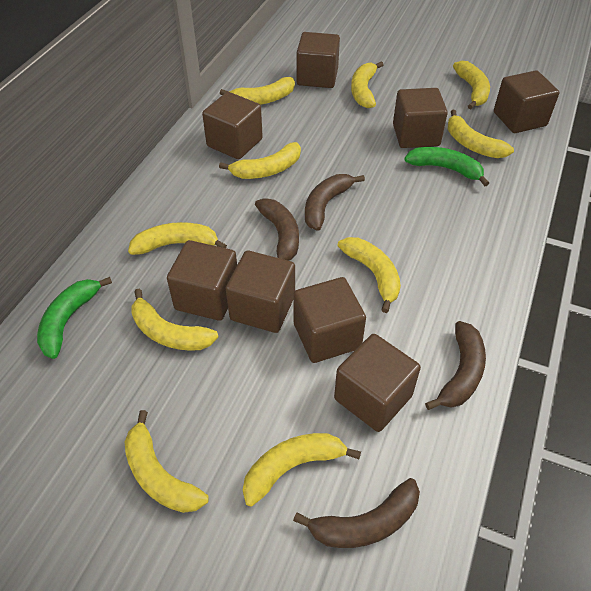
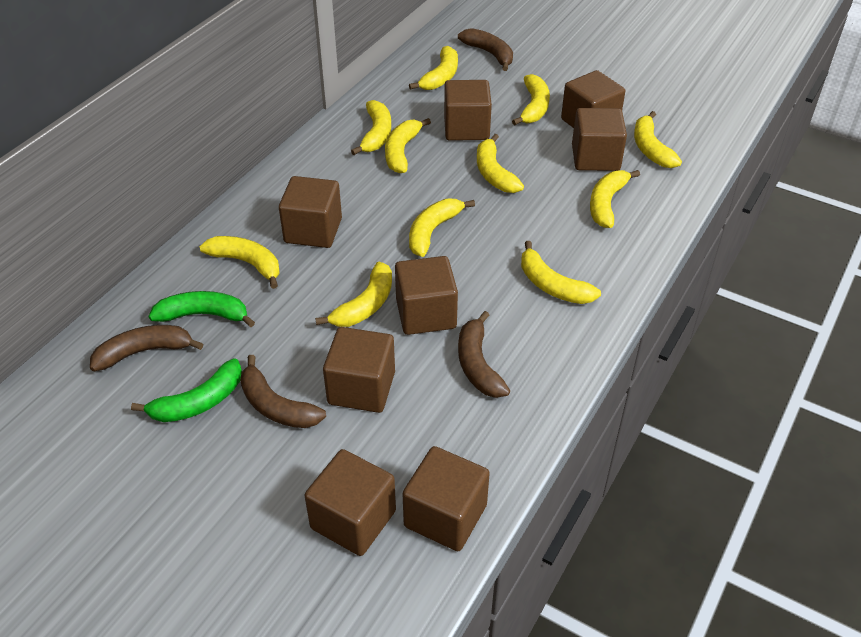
yellow banana: 10 -> 11

